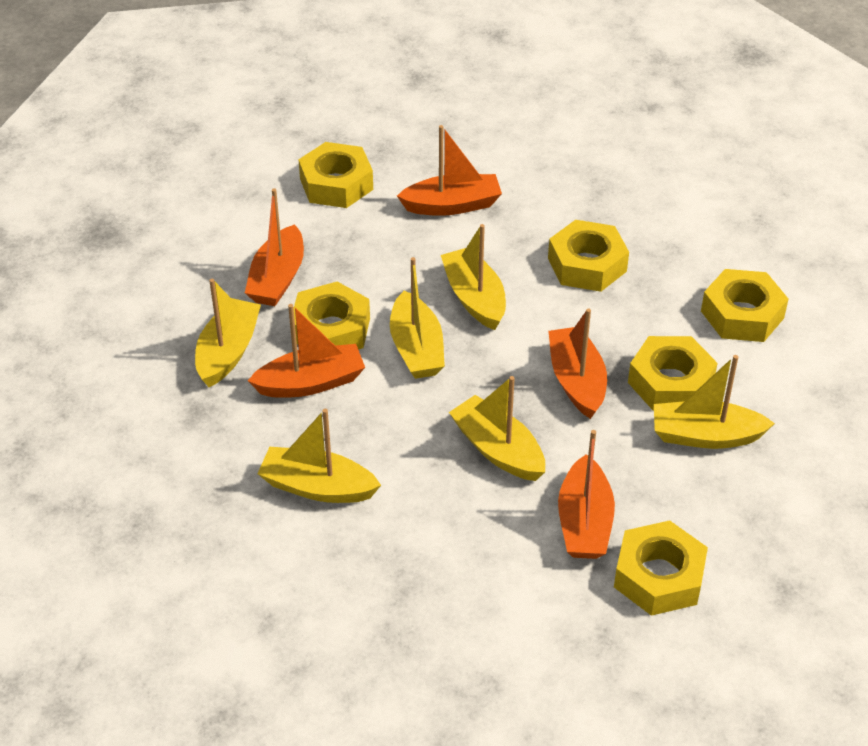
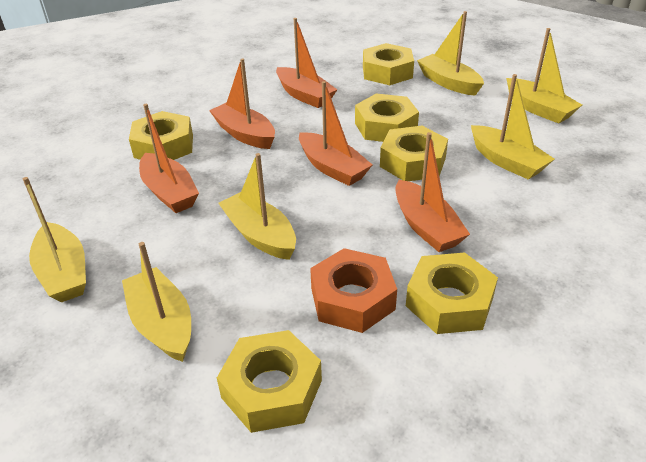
orange nut: 0 -> 1

